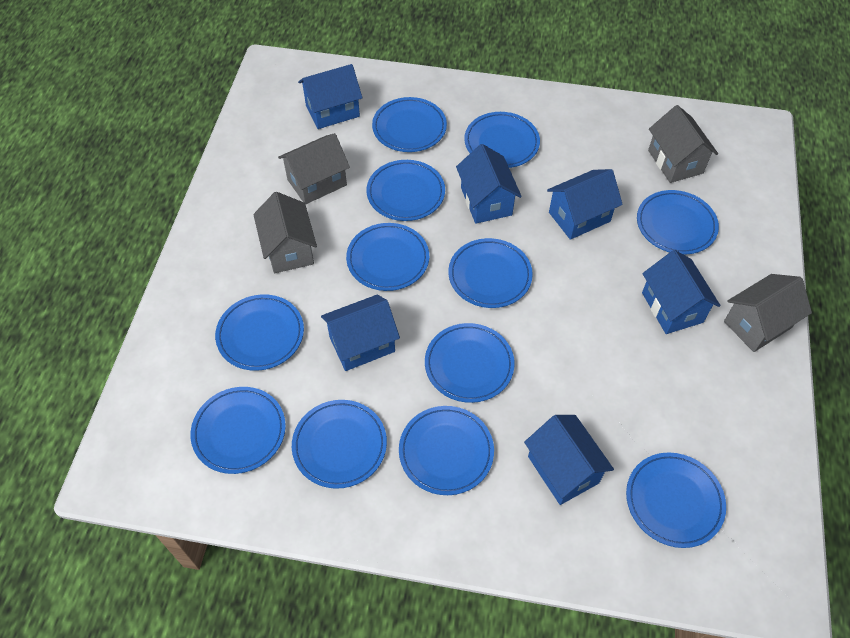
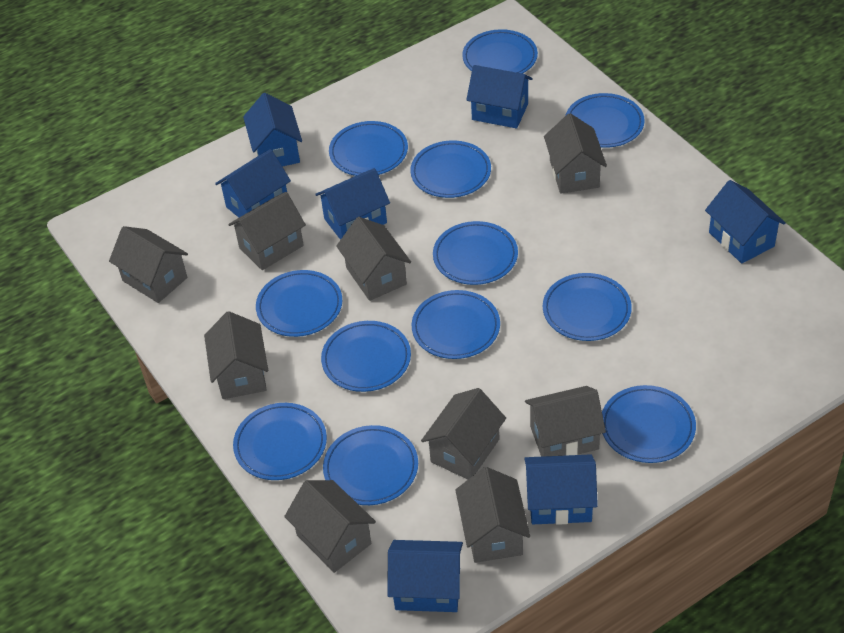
blue house: 6 -> 7
grey house: 4 -> 9

